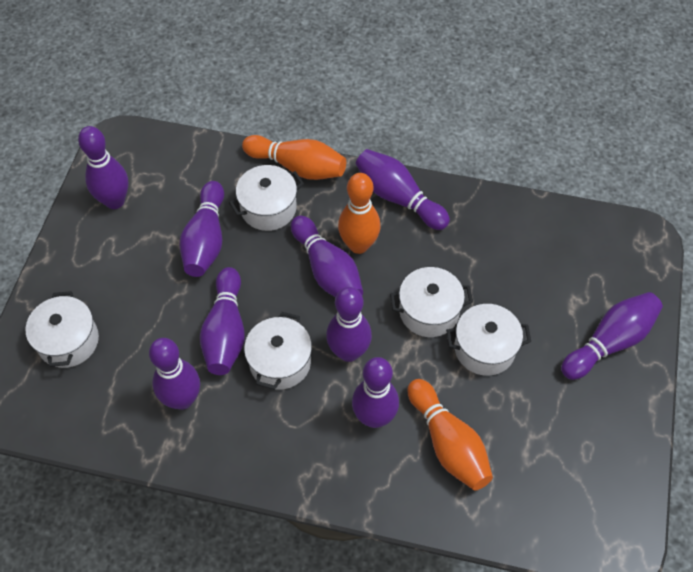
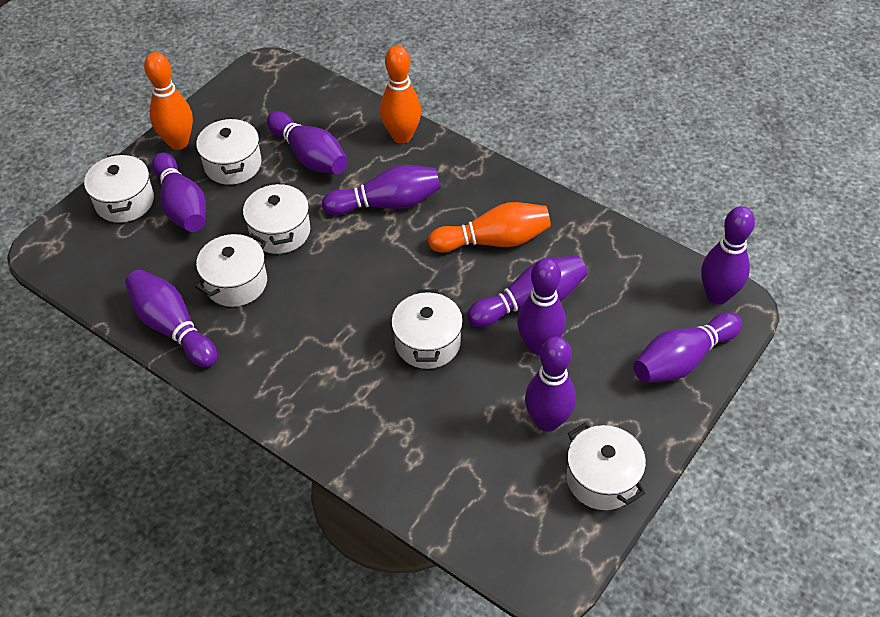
white pot: 5 -> 6

